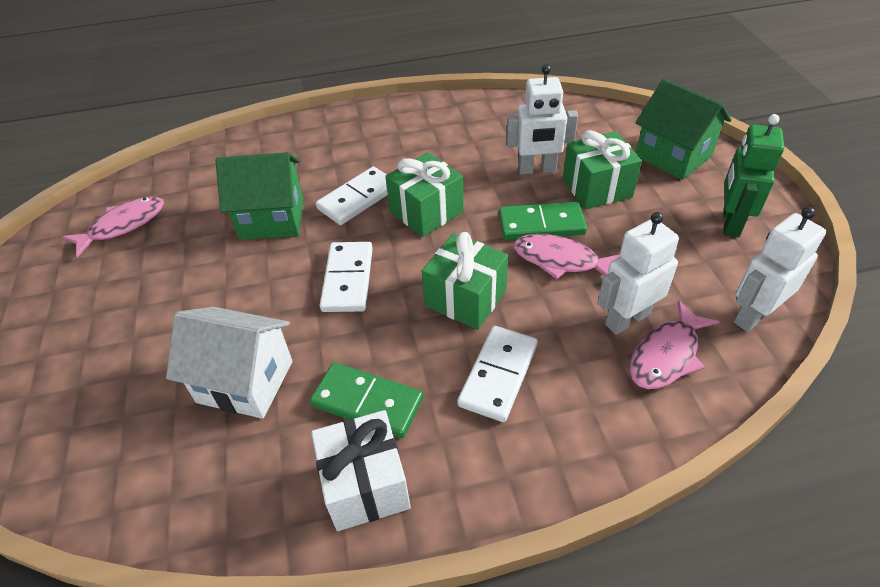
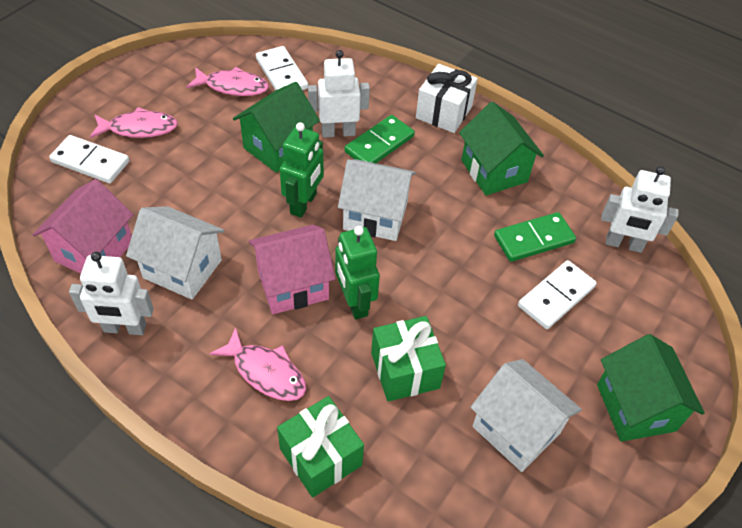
green gift: 3 -> 2
green house: 2 -> 3
green robot: 1 -> 2
pink house: 0 -> 2
white house: 1 -> 3

